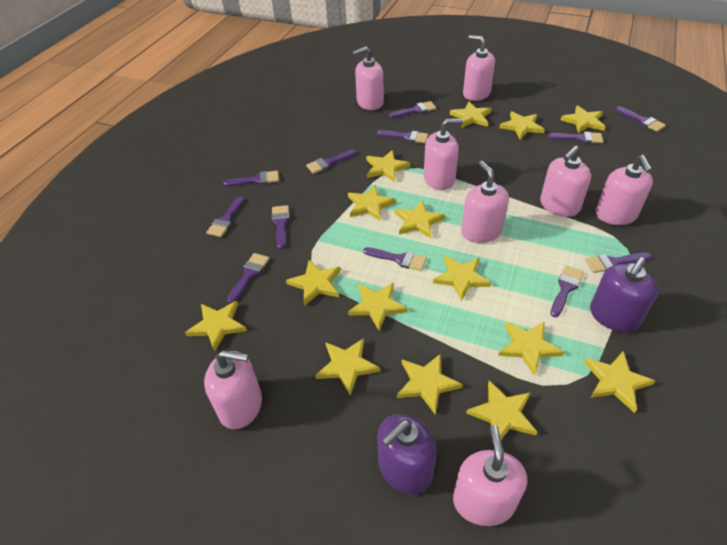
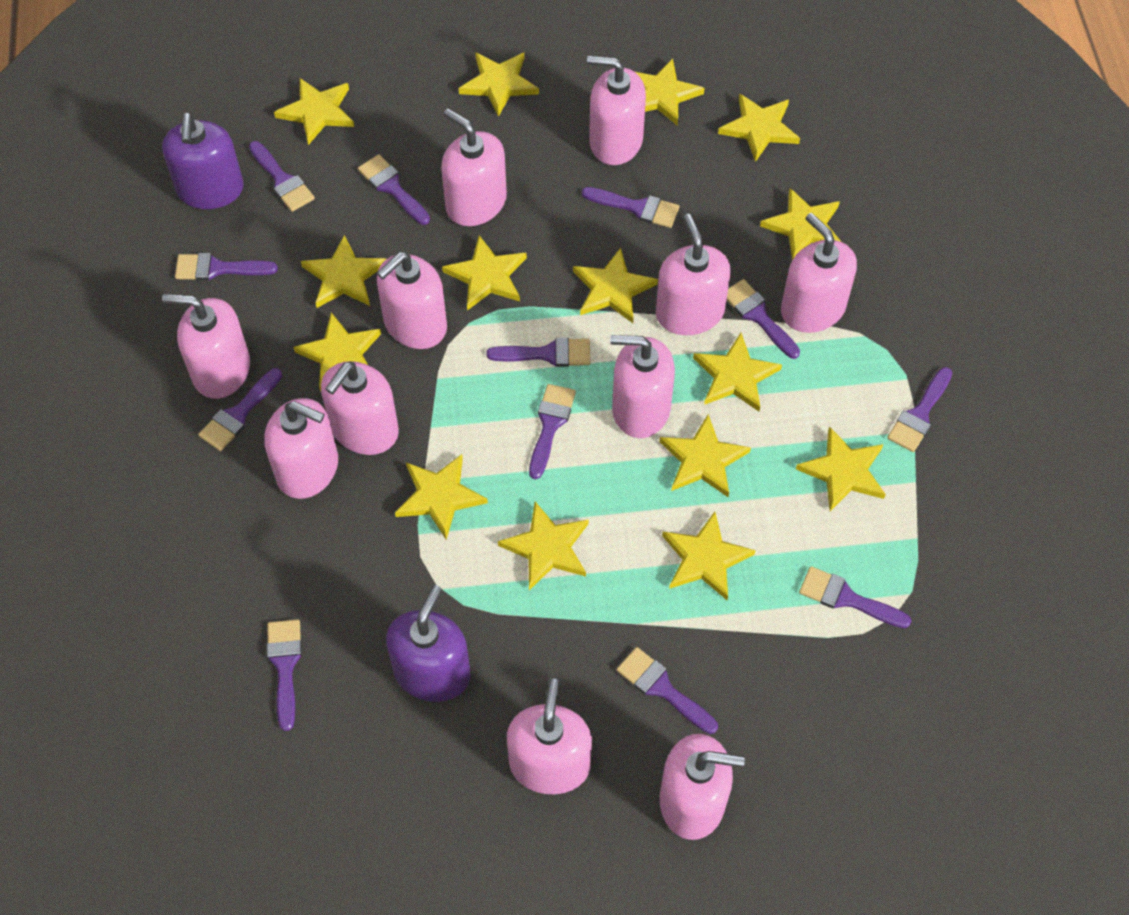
pink soap dispenser: 8 -> 11

